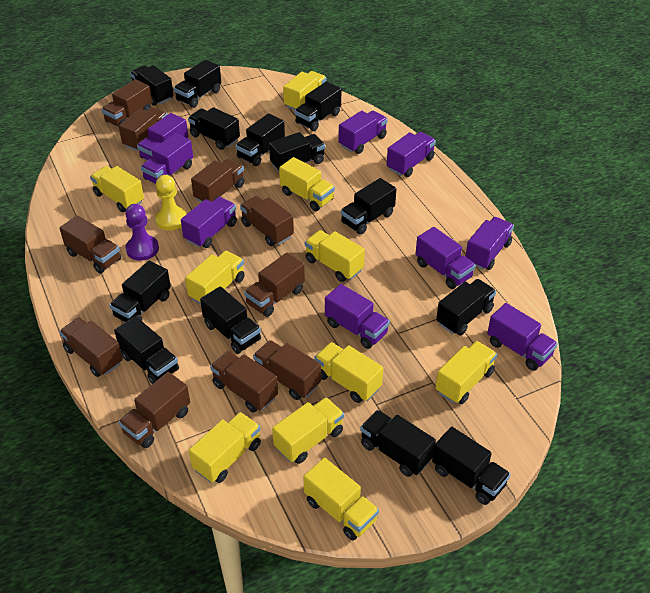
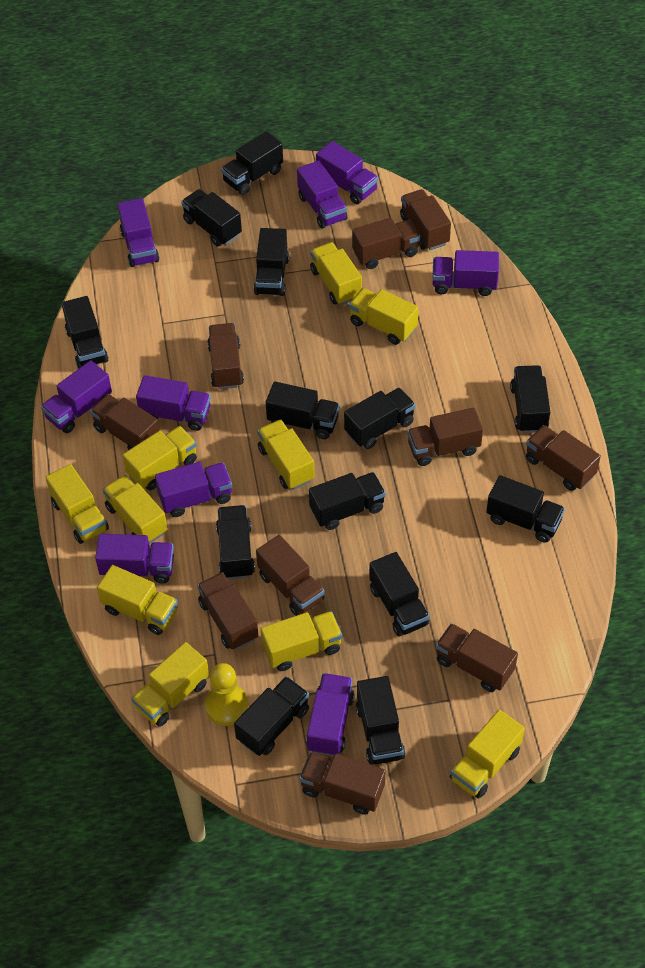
purple pawn: 1 -> 0

